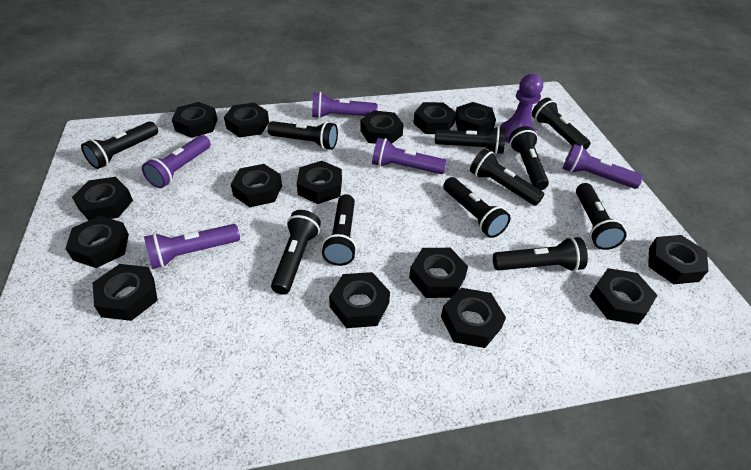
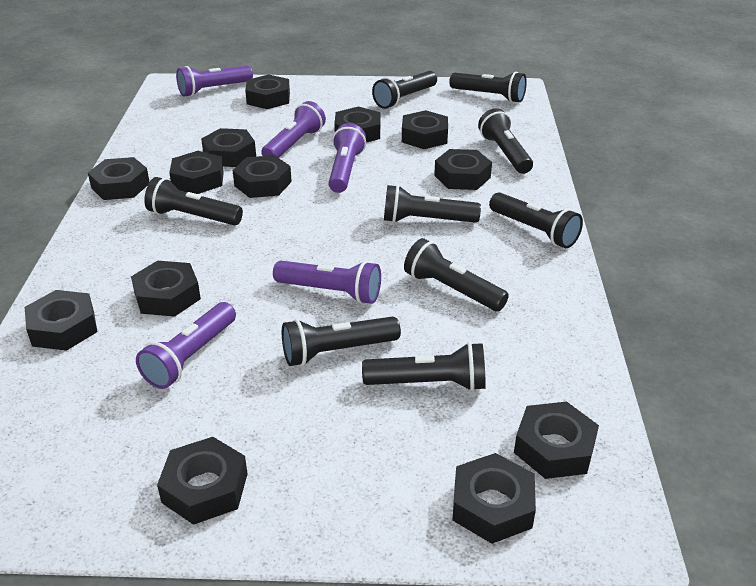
black flashlight: 11 -> 9
black nut: 15 -> 13
purple pawn: 1 -> 0

